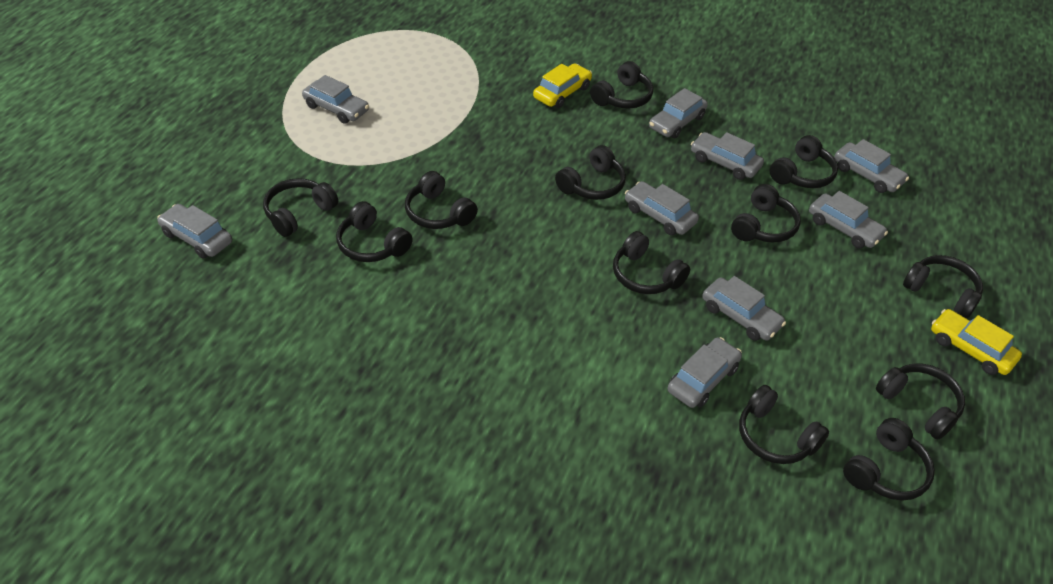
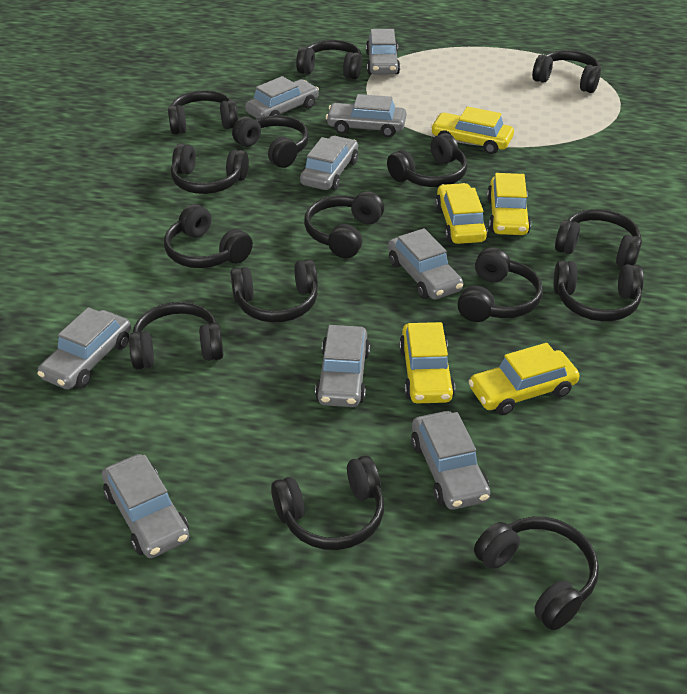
black headphones: 12 -> 15
yellow car: 2 -> 5

